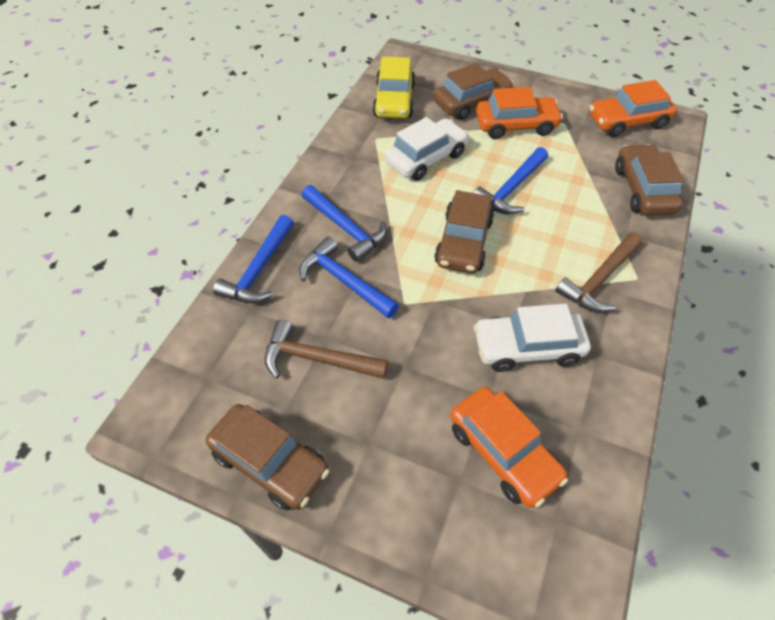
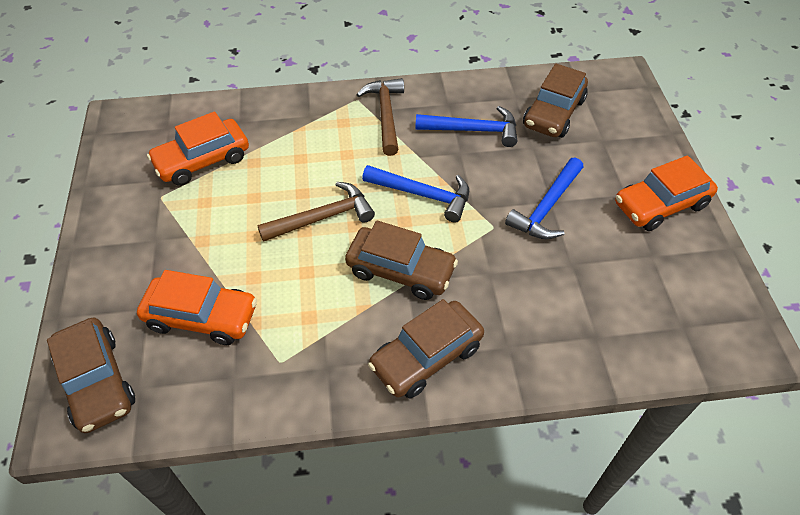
blue hammer: 4 -> 3
white car: 2 -> 0
yellow car: 1 -> 0

